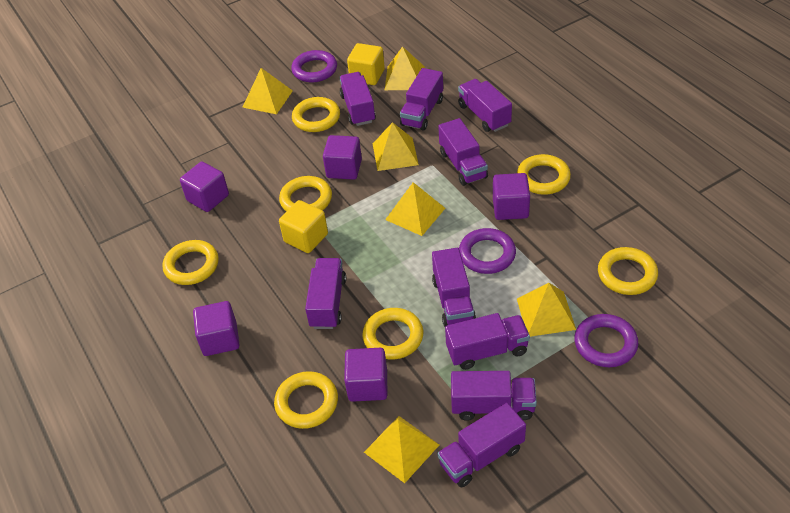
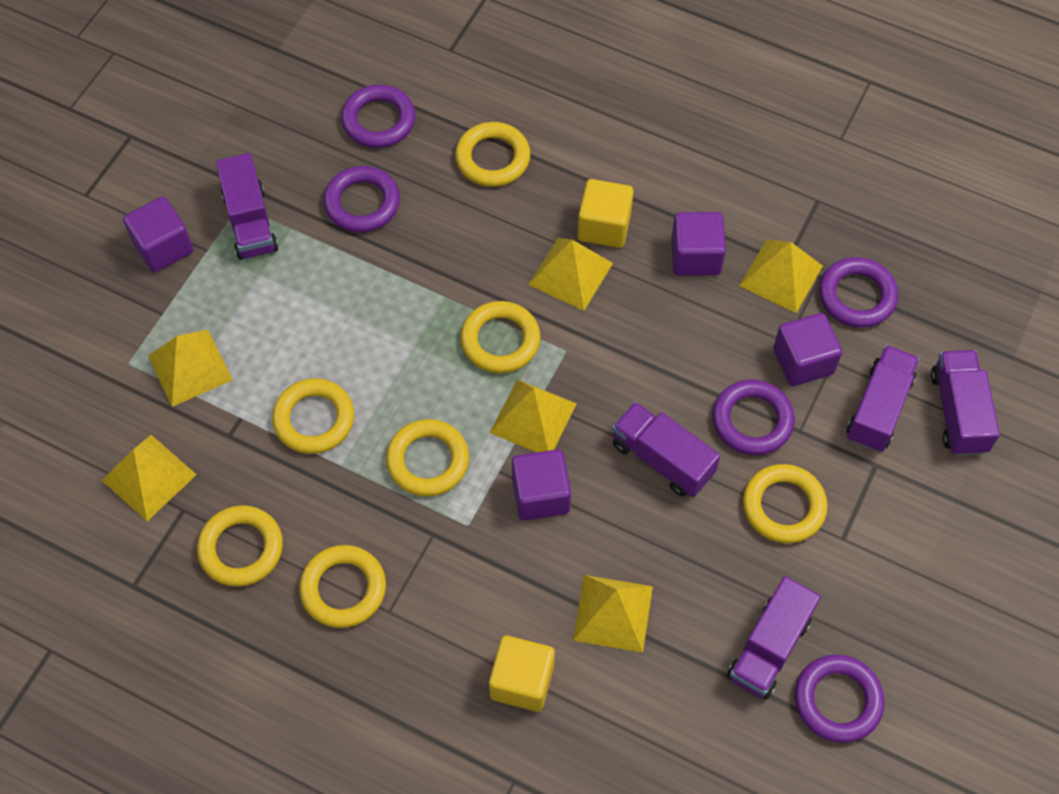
purple cube: 5 -> 4
purple ring: 3 -> 5
purple truck: 9 -> 5

